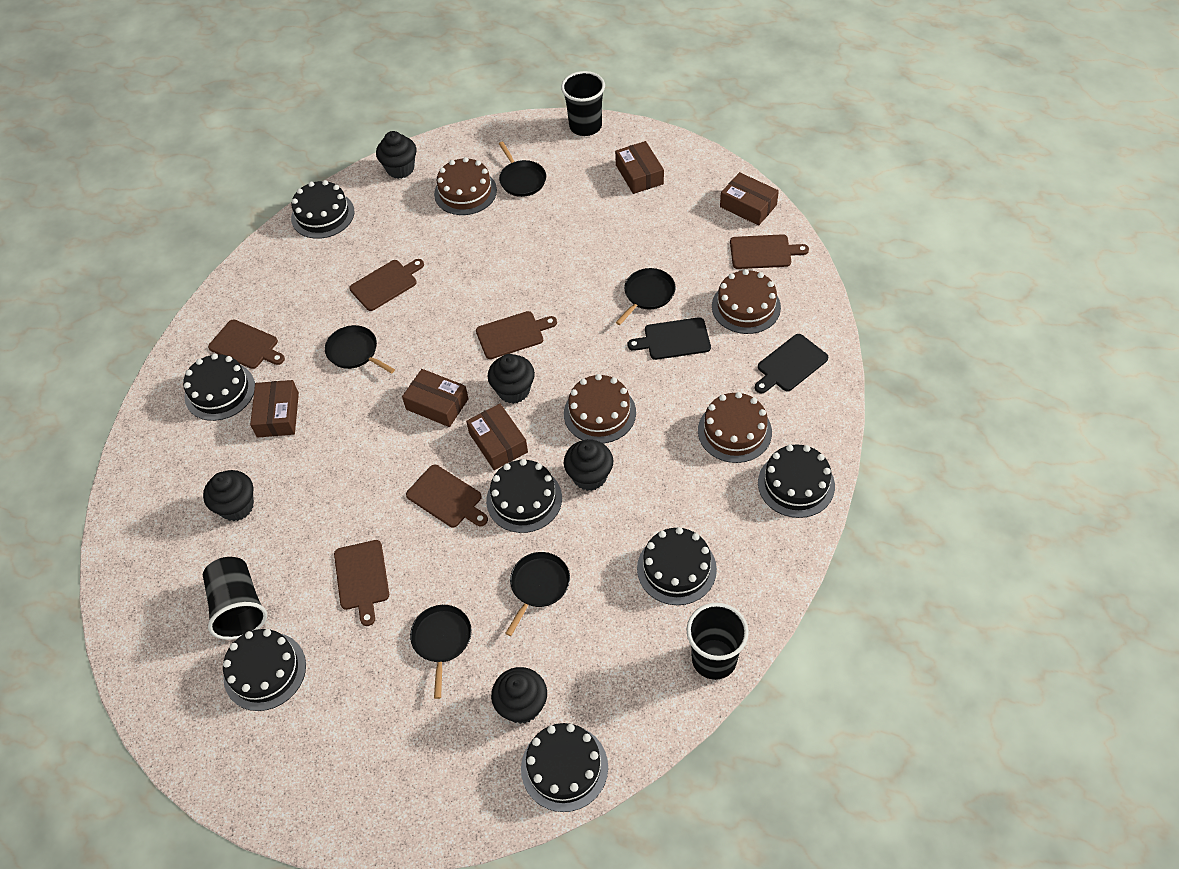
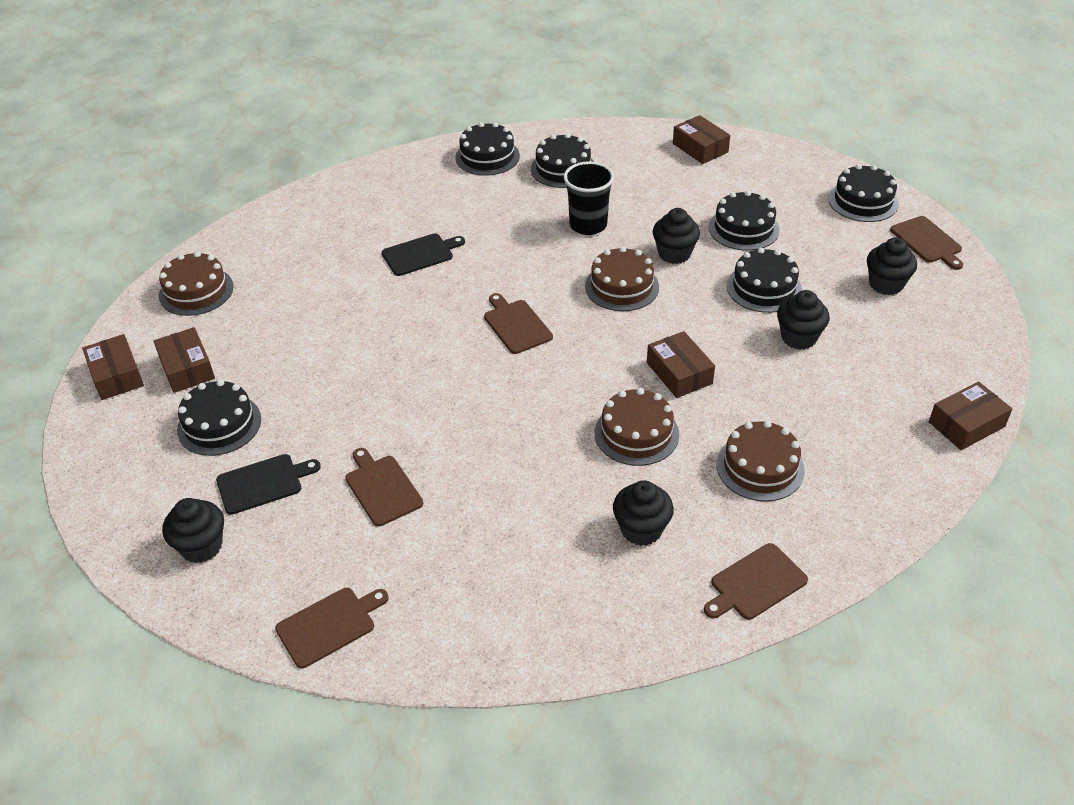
black cake: 7 -> 6
black cup: 3 -> 1
black pan: 5 -> 0
brown cutting board: 6 -> 5

